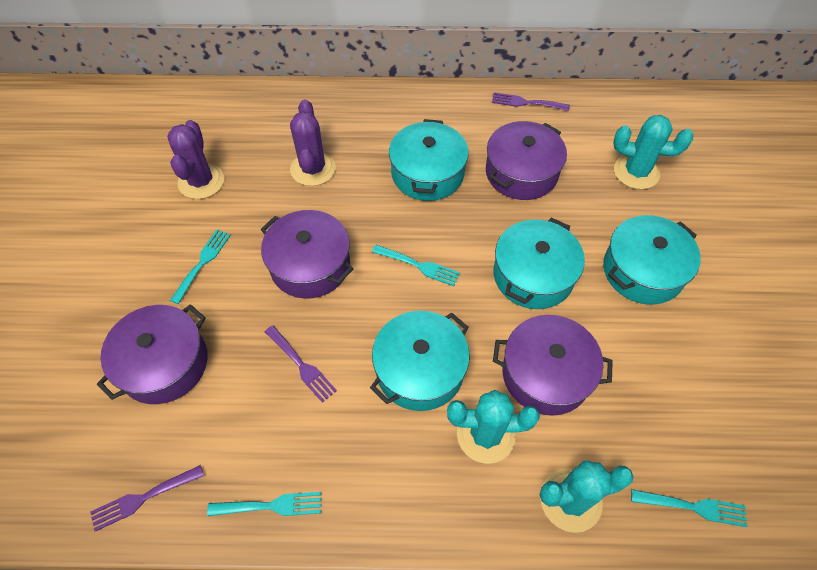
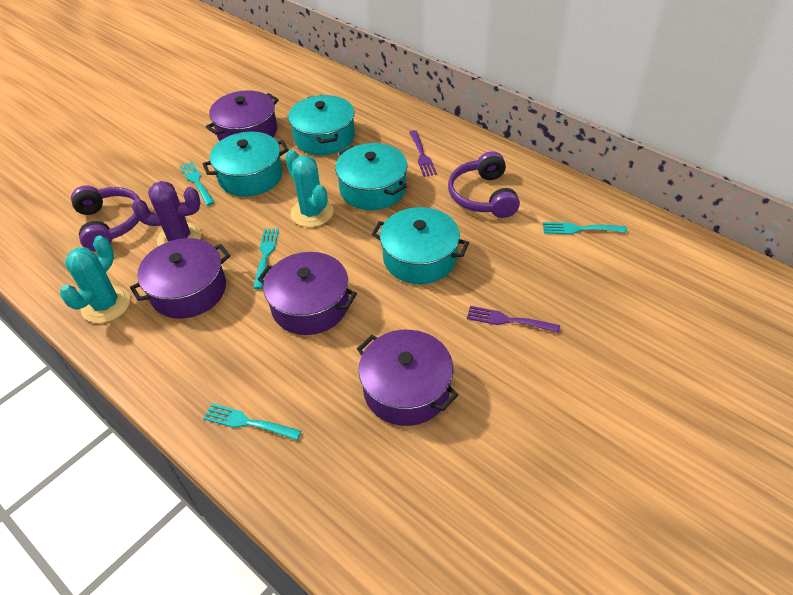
purple cactus: 2 -> 1
purple fork: 3 -> 2
purple headphones: 0 -> 2
turquoise cactus: 3 -> 2

